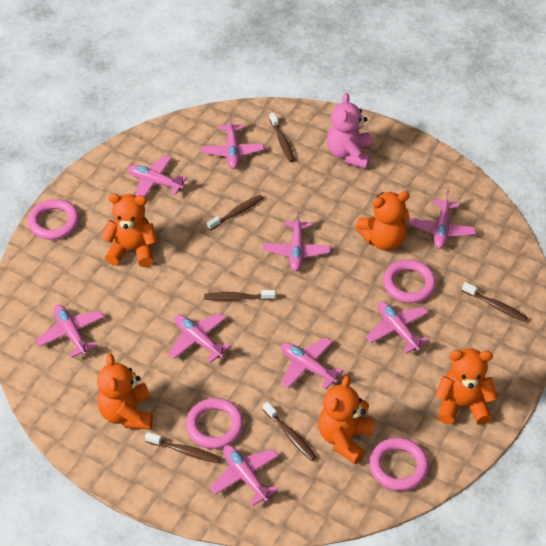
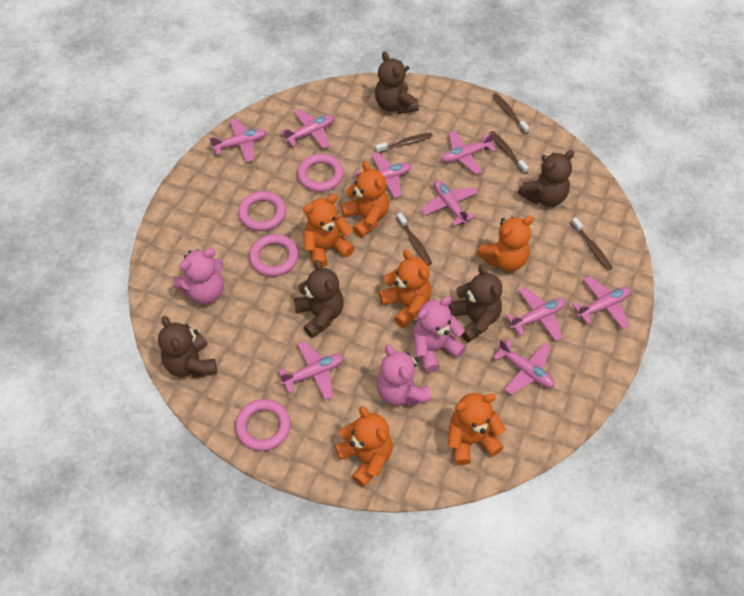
brown teddy bear: 0 -> 5
brown toothbrush: 6 -> 5
orange teddy bear: 5 -> 6
pink teddy bear: 1 -> 3

